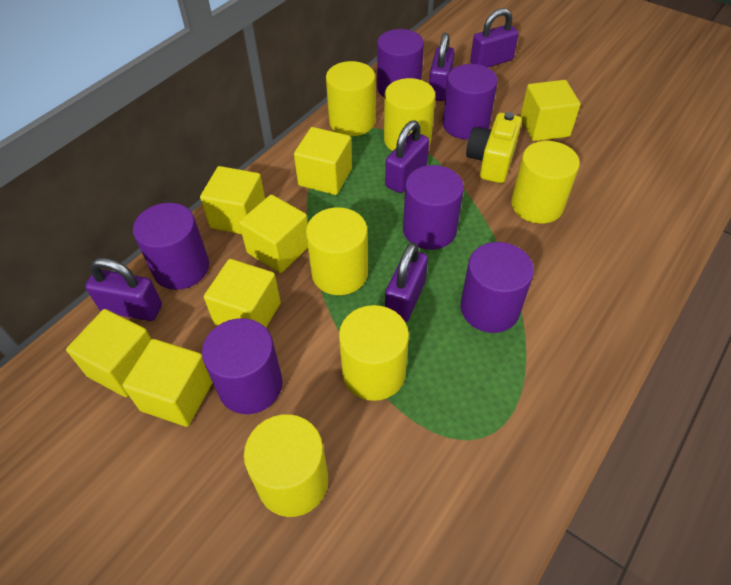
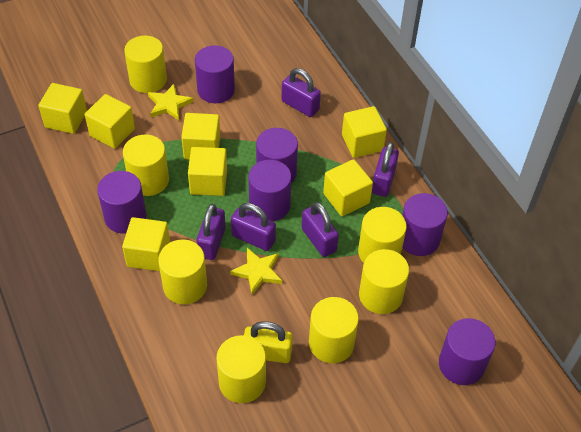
yellow camera: 1 -> 0
yellow cylinder: 6 -> 7
yellow padlock: 0 -> 1
yellow star: 0 -> 2

